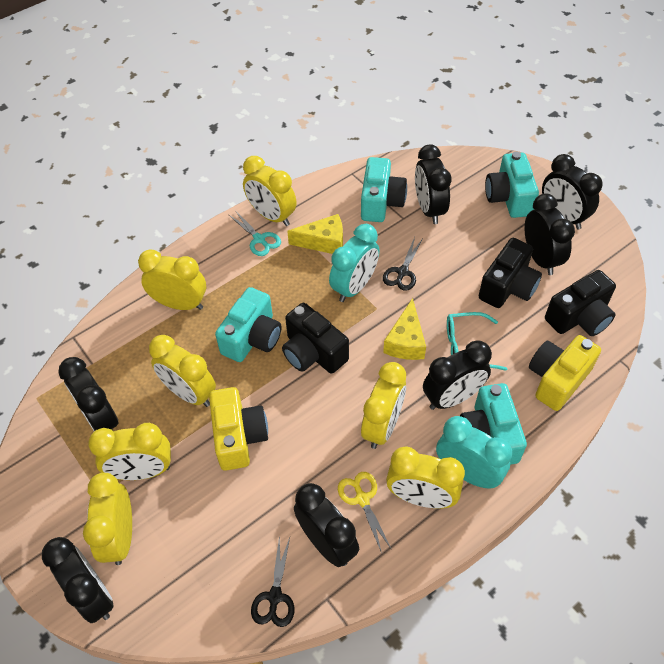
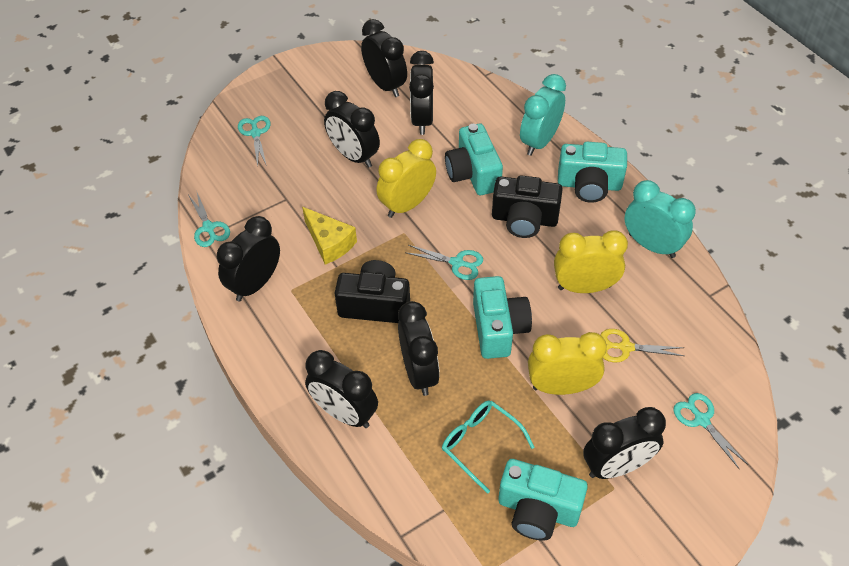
black camera: 3 -> 2
black scissors: 2 -> 0
turquoise scissors: 1 -> 4
yellow camera: 2 -> 0
yellow cheese: 2 -> 1
yellow clock: 7 -> 3

